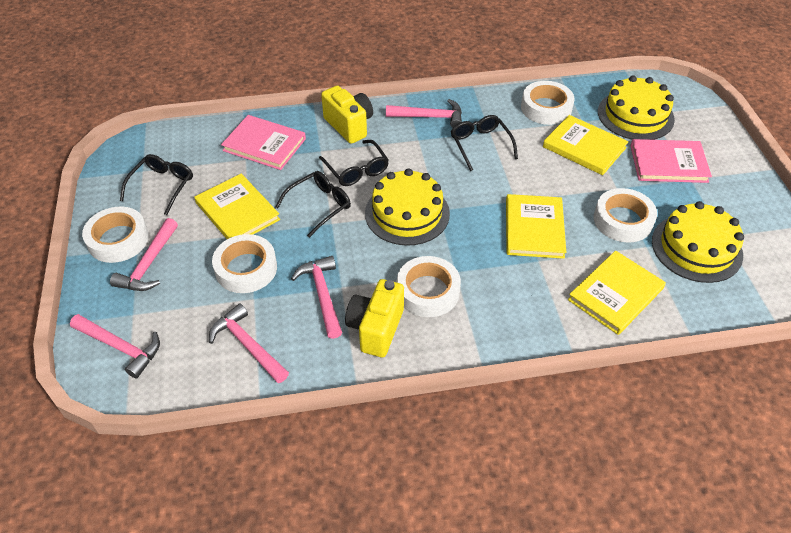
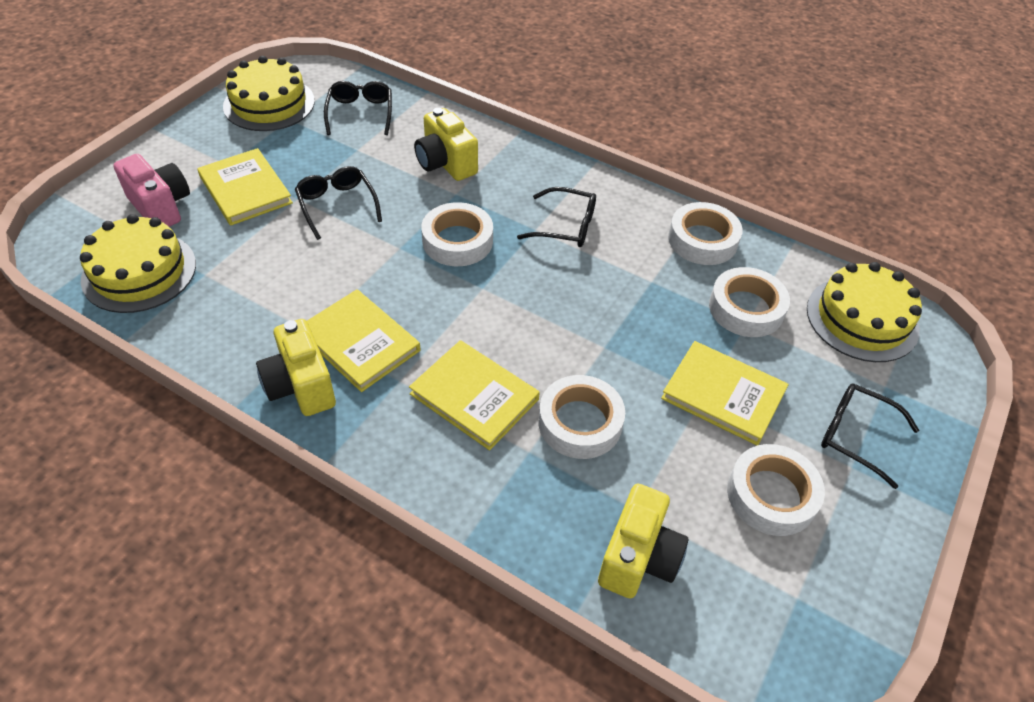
pink book: 2 -> 0
pink camera: 0 -> 1
pink hammer: 5 -> 0
yellow camera: 2 -> 3

